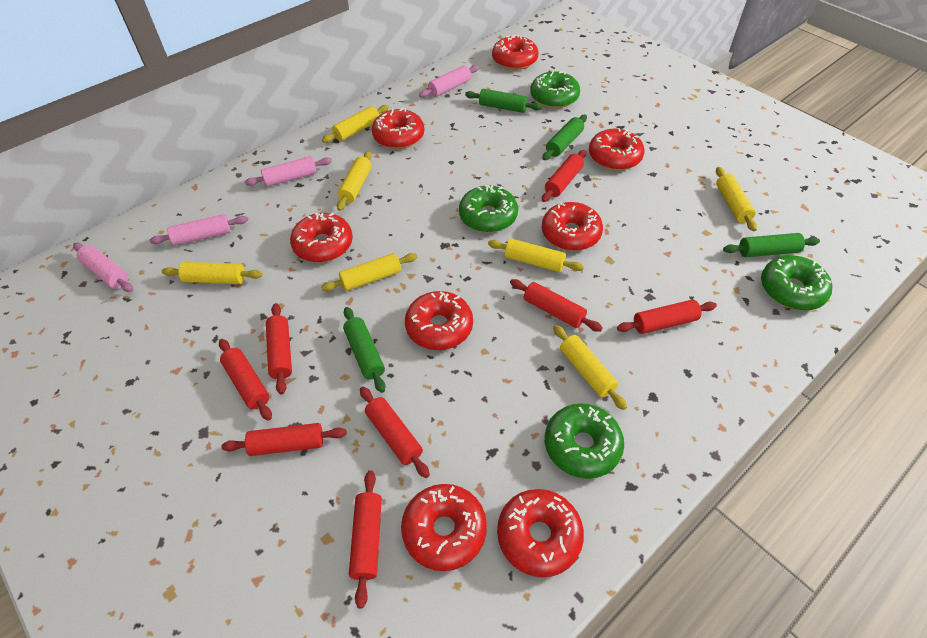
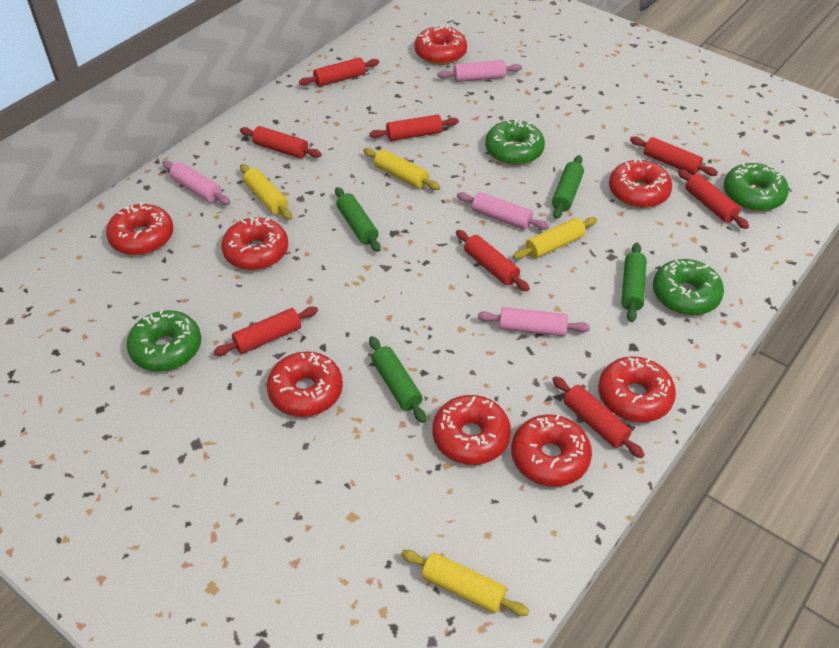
yellow rolling pin: 7 -> 4

